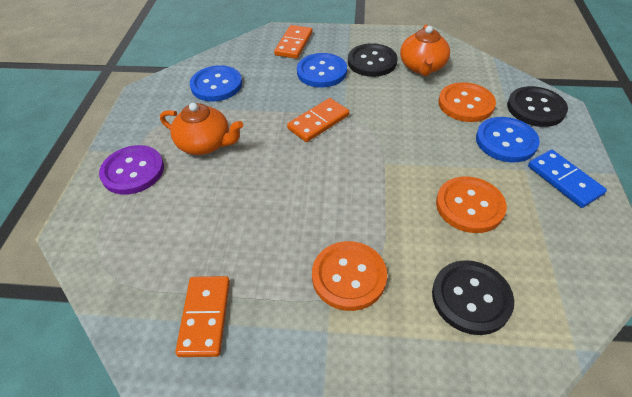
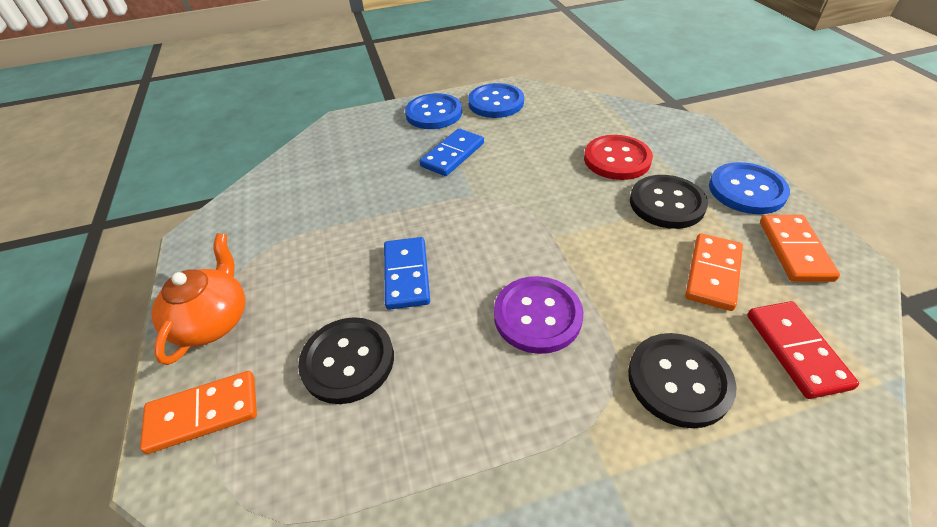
blue domino: 1 -> 2
orange button: 3 -> 0
orange teapot: 2 -> 1
red button: 0 -> 1
red domino: 0 -> 1

